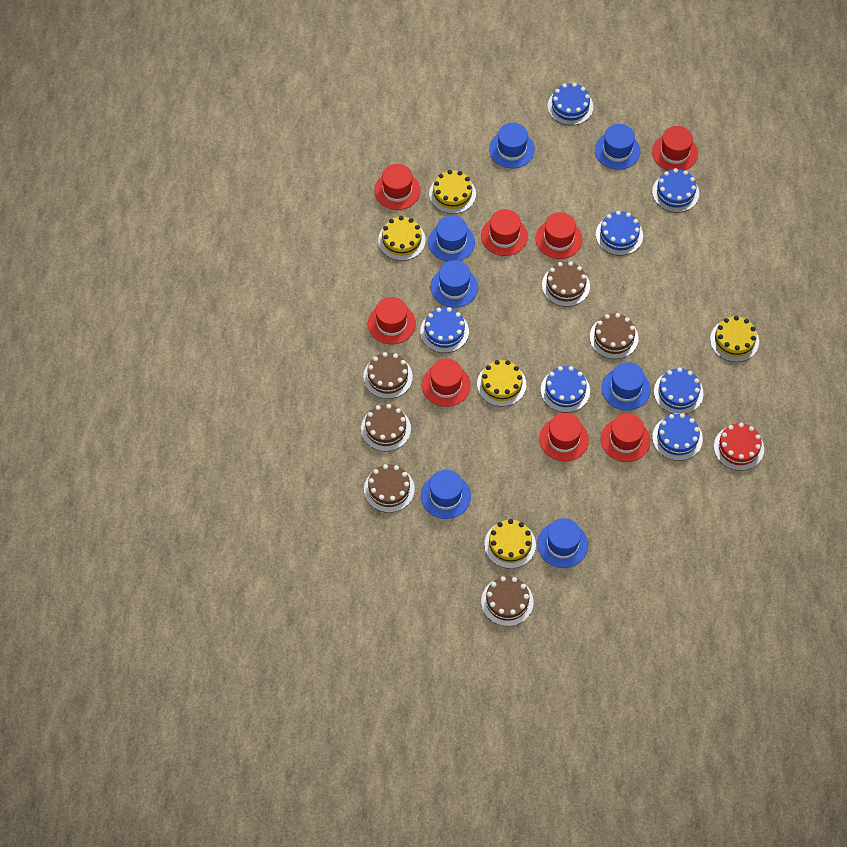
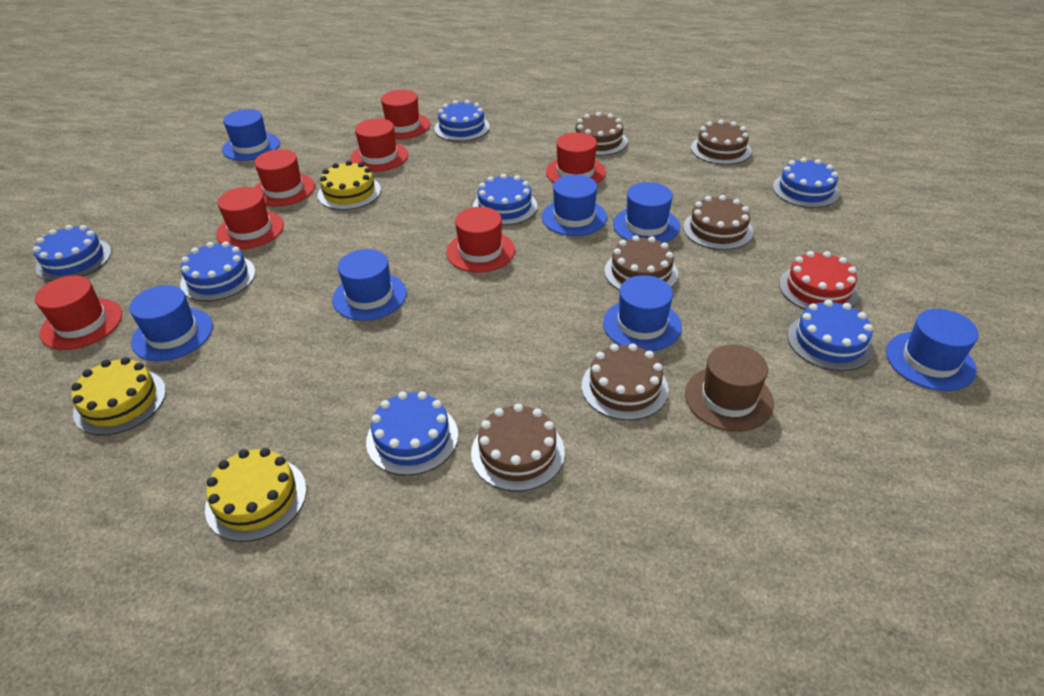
brown hat: 0 -> 1
red hat: 8 -> 7
yellow cake: 5 -> 3

